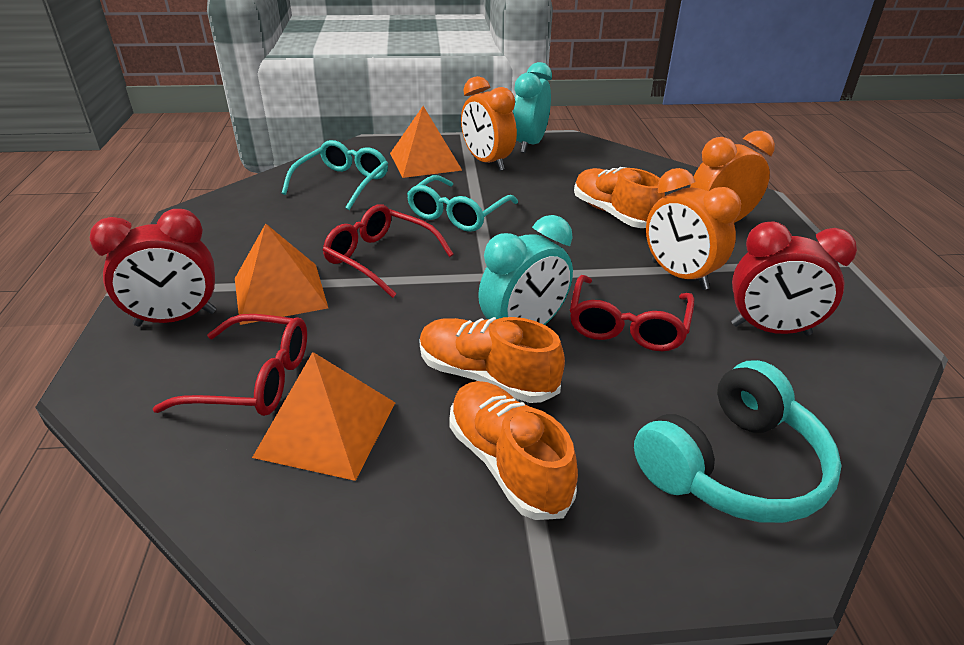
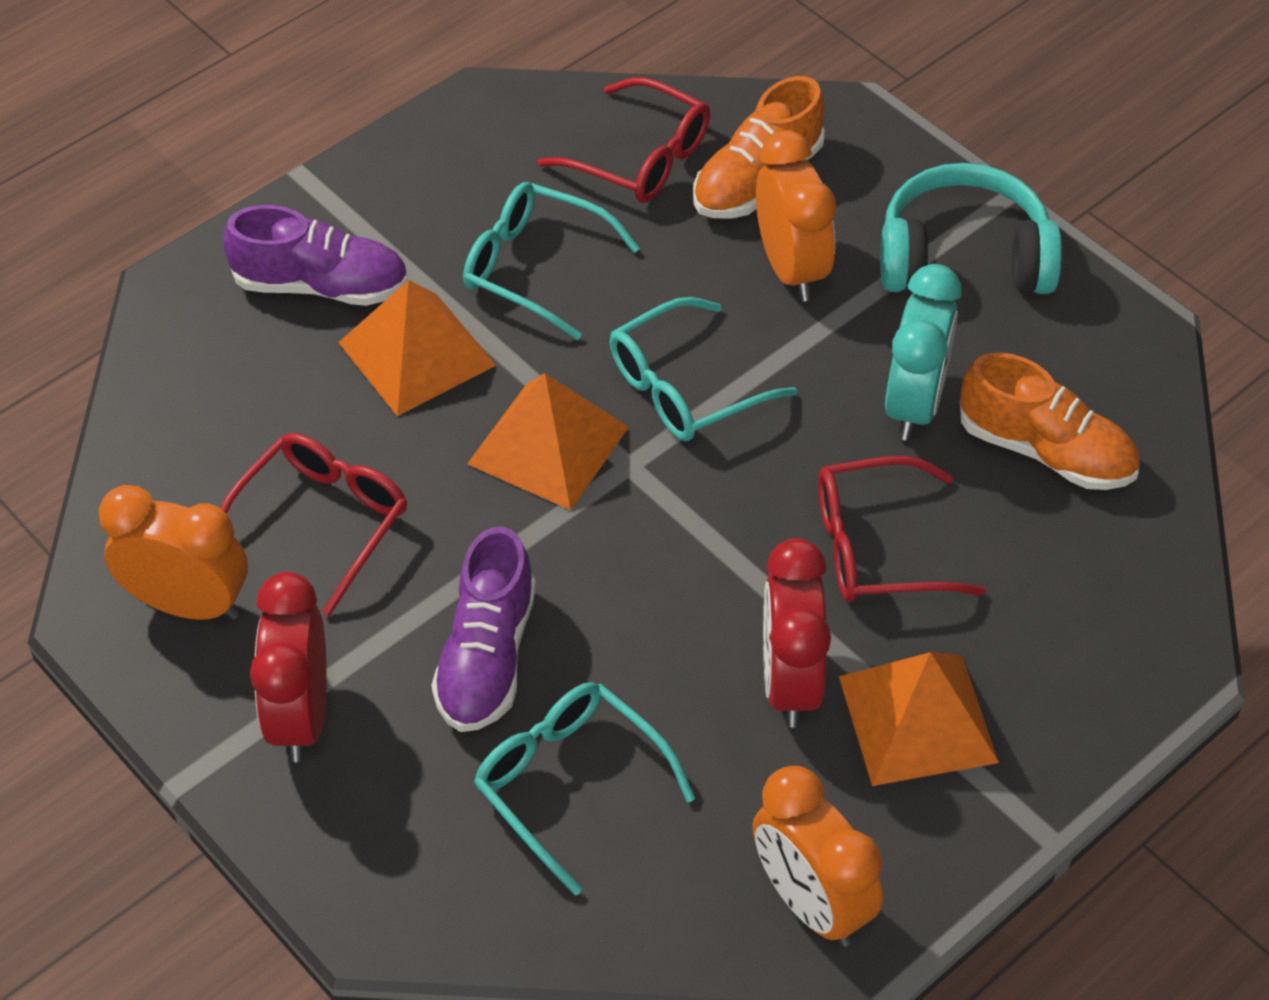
orange shoe: 3 -> 2
purple shoe: 0 -> 2
turquoise clock: 2 -> 1
turquoise glasses: 2 -> 3

